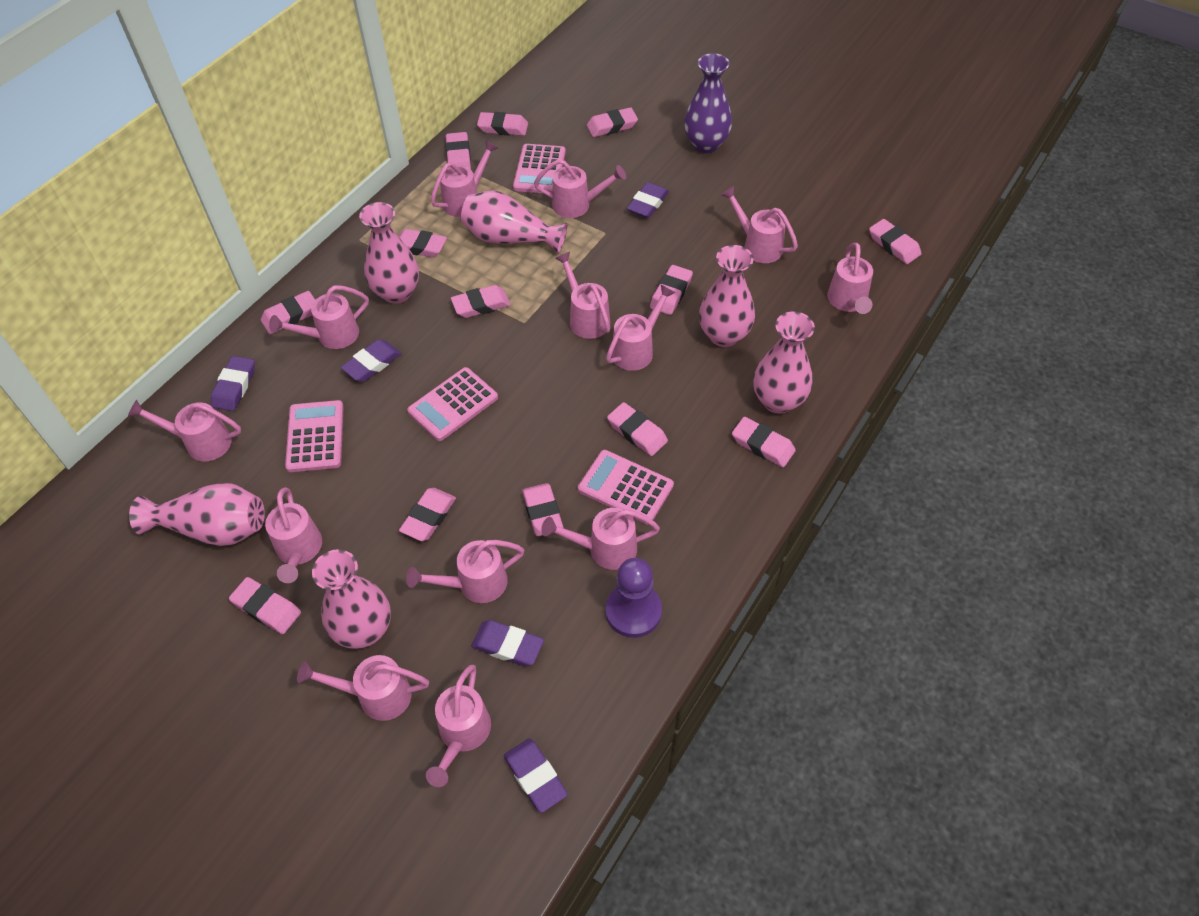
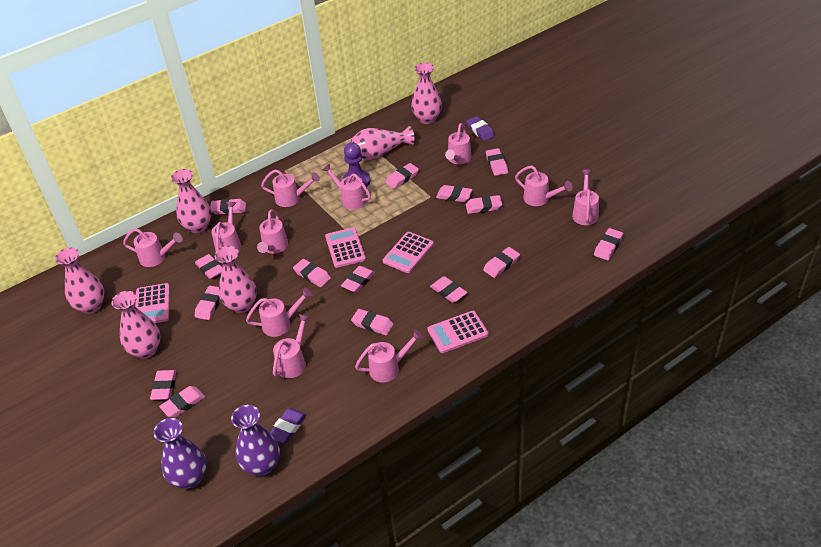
pink eraser: 13 -> 15
pink watering can: 13 -> 11
purple eraser: 5 -> 2
purple vase: 1 -> 2

